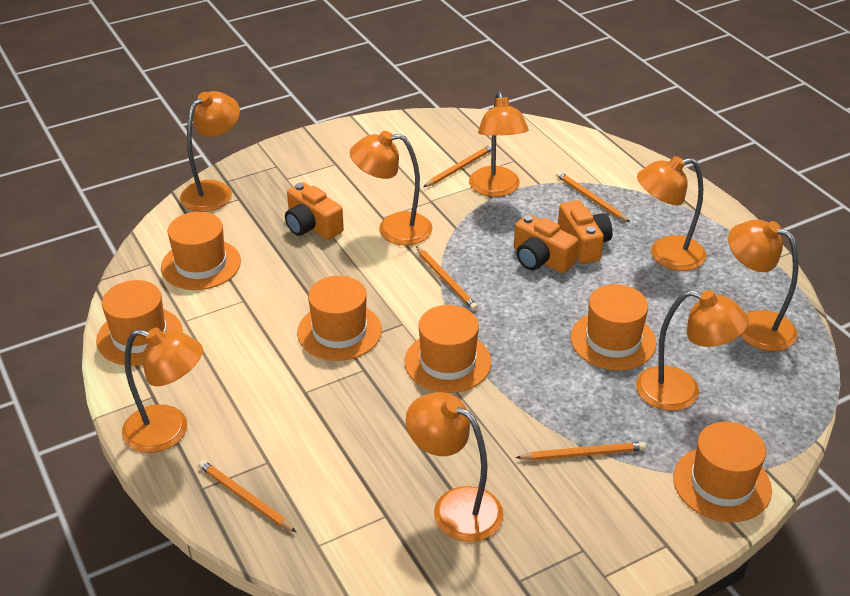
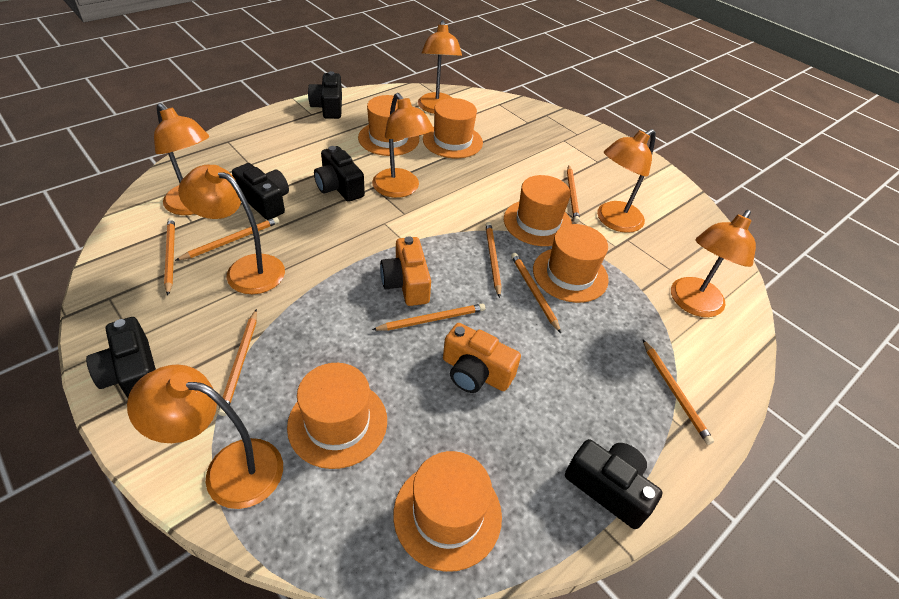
black camera: 0 -> 5
orange camera: 3 -> 2
orange lamp: 8 -> 7
orange pencil: 5 -> 8

